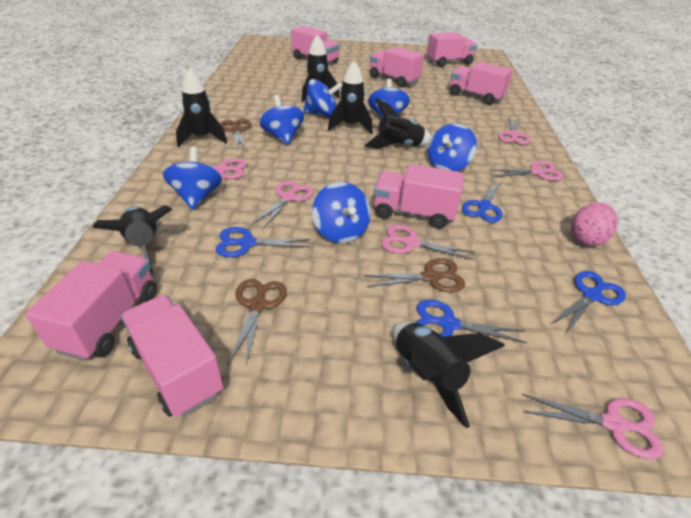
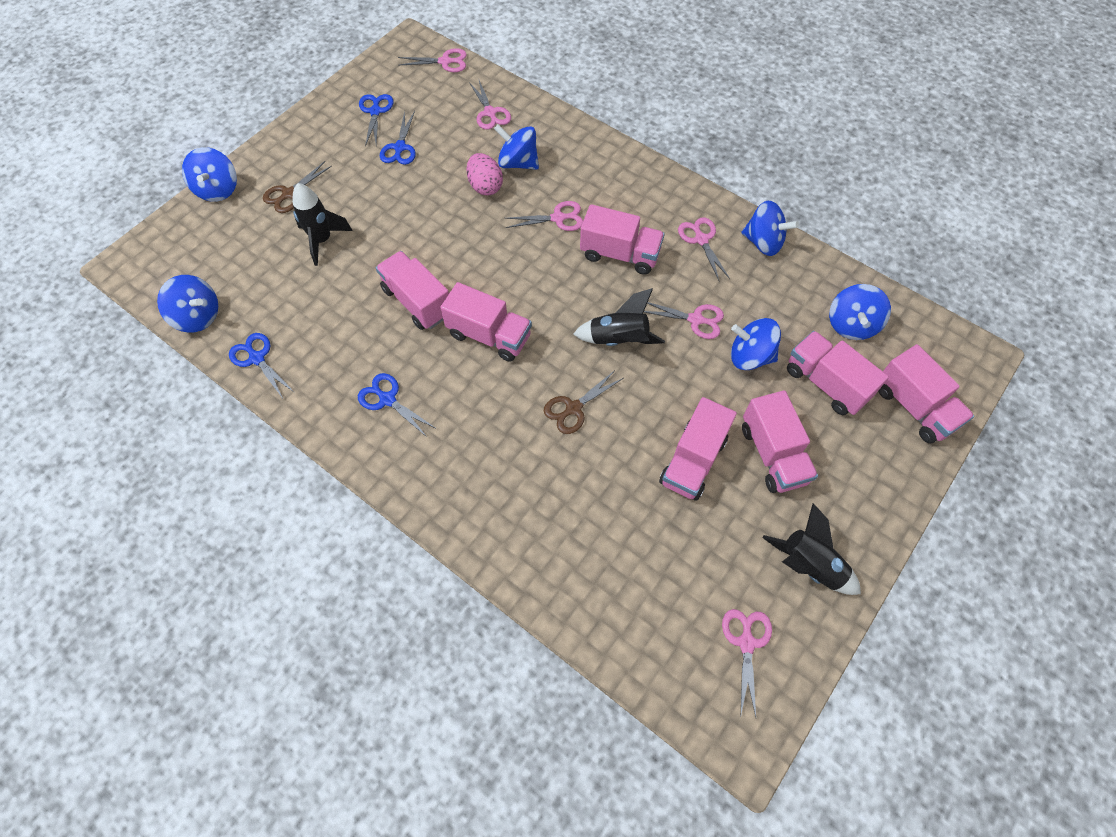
black rocket: 6 -> 3
brown scissors: 3 -> 2

